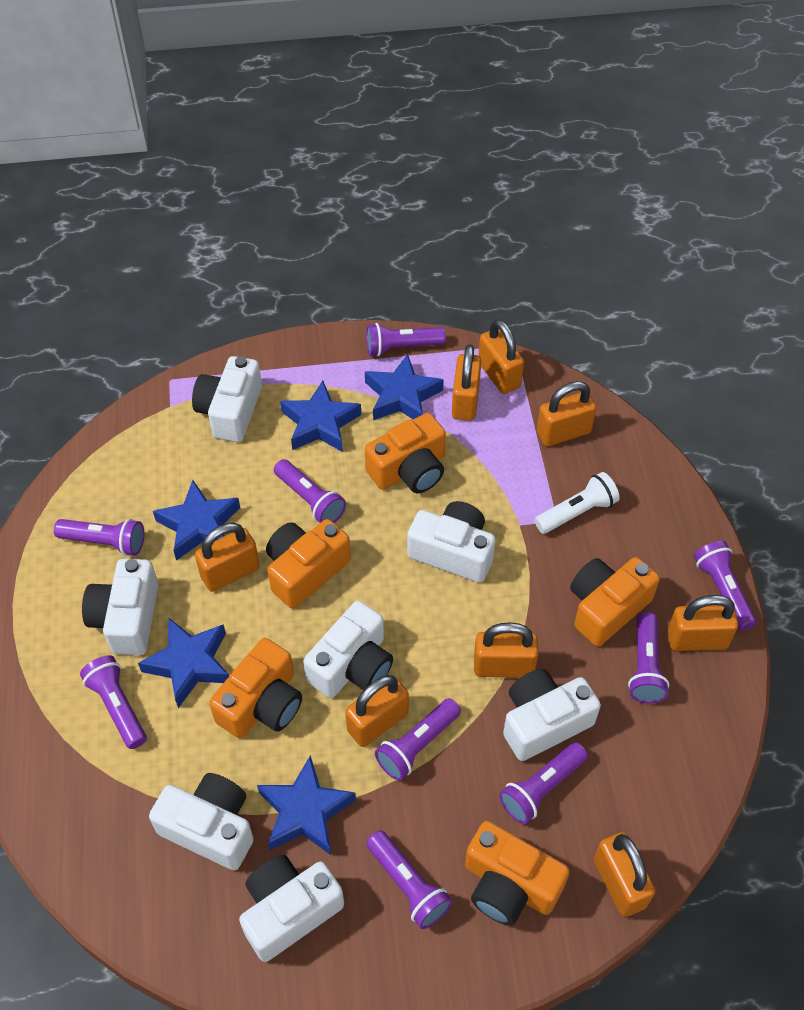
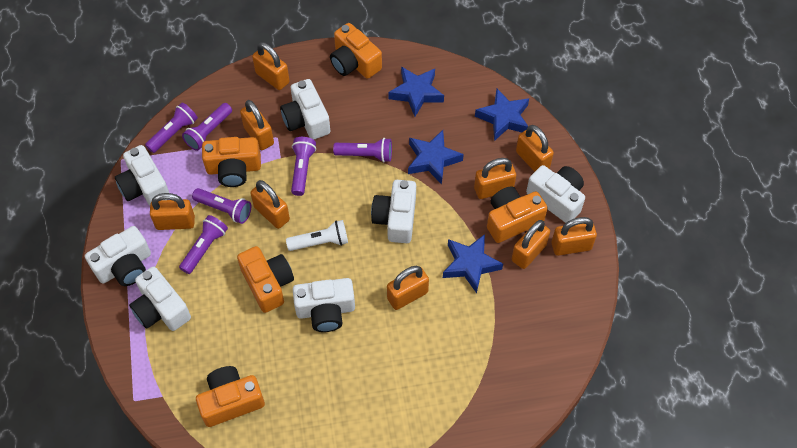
blue star: 5 -> 4
orange padlock: 8 -> 9
purple flashlight: 9 -> 6

